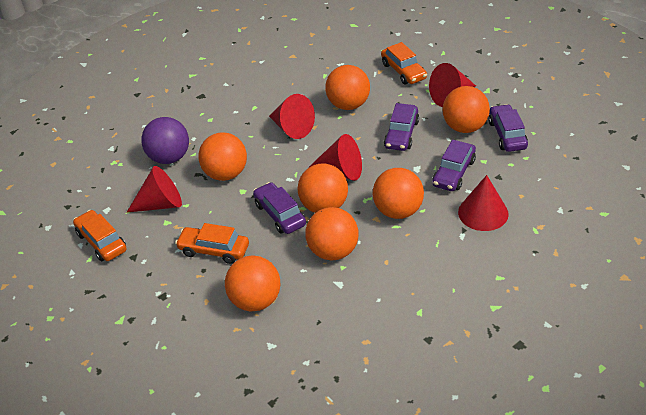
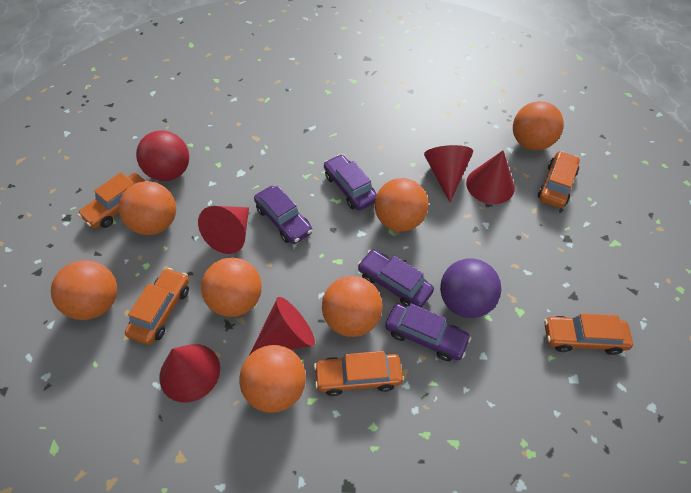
orange car: 3 -> 5
red ball: 0 -> 1

